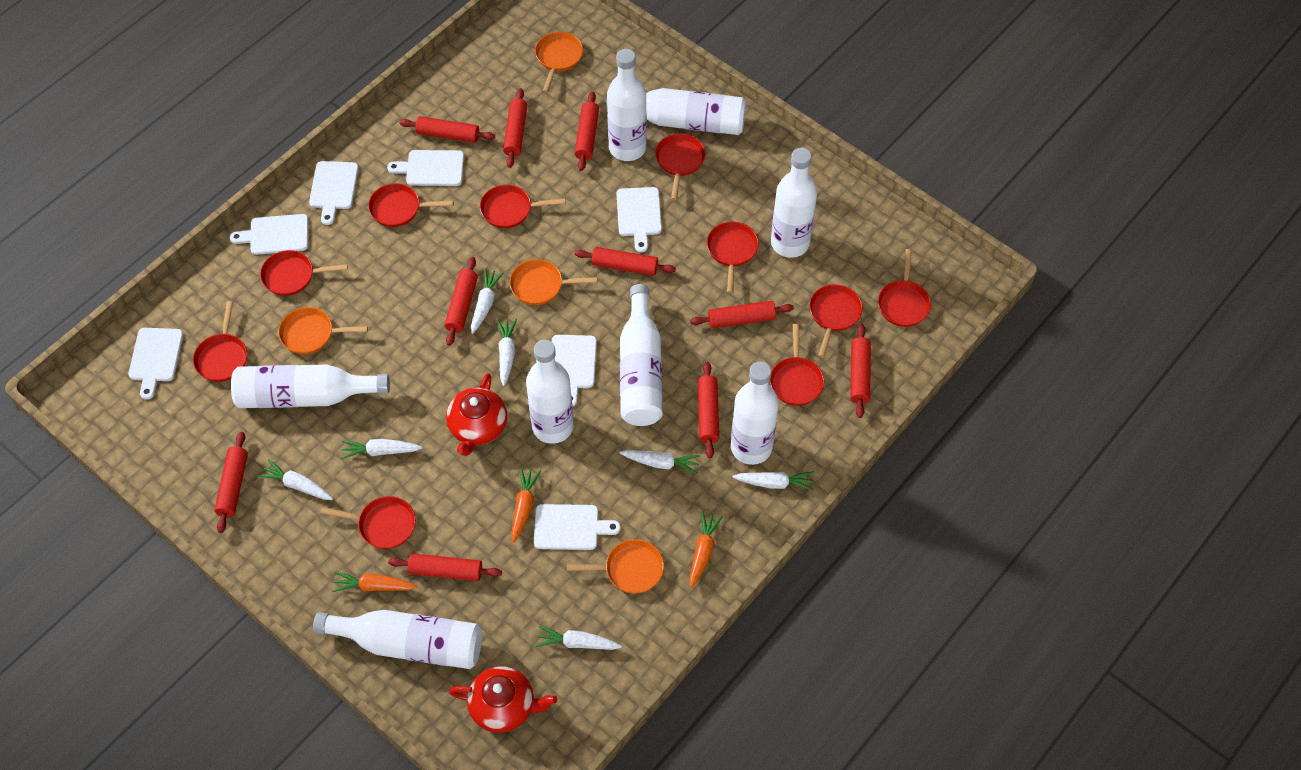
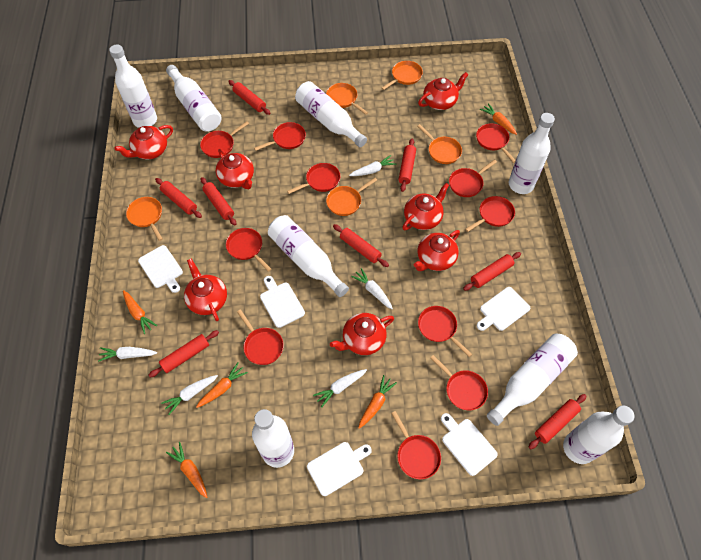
orange carrot: 3 -> 5
orange pan: 4 -> 5
red pan: 10 -> 11
red rolling pin: 10 -> 8
red teapot: 2 -> 7
white carrot: 7 -> 5
white cutting board: 7 -> 5

